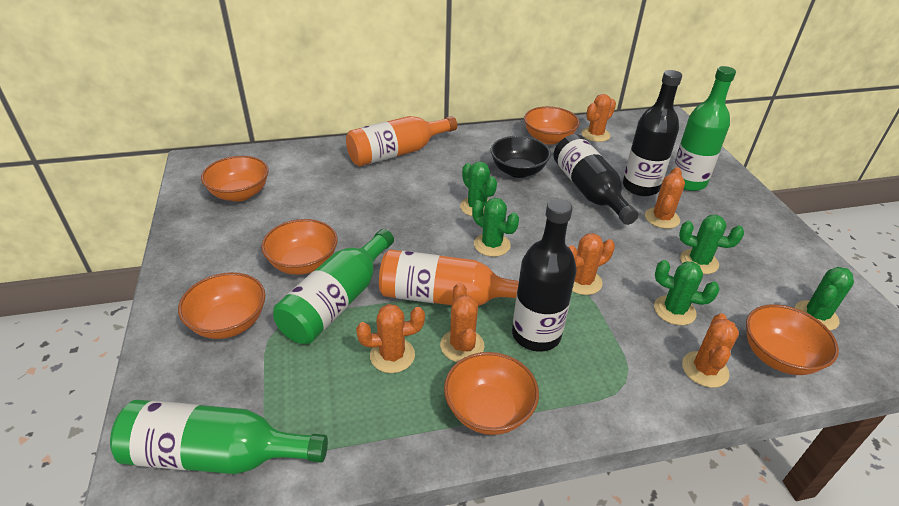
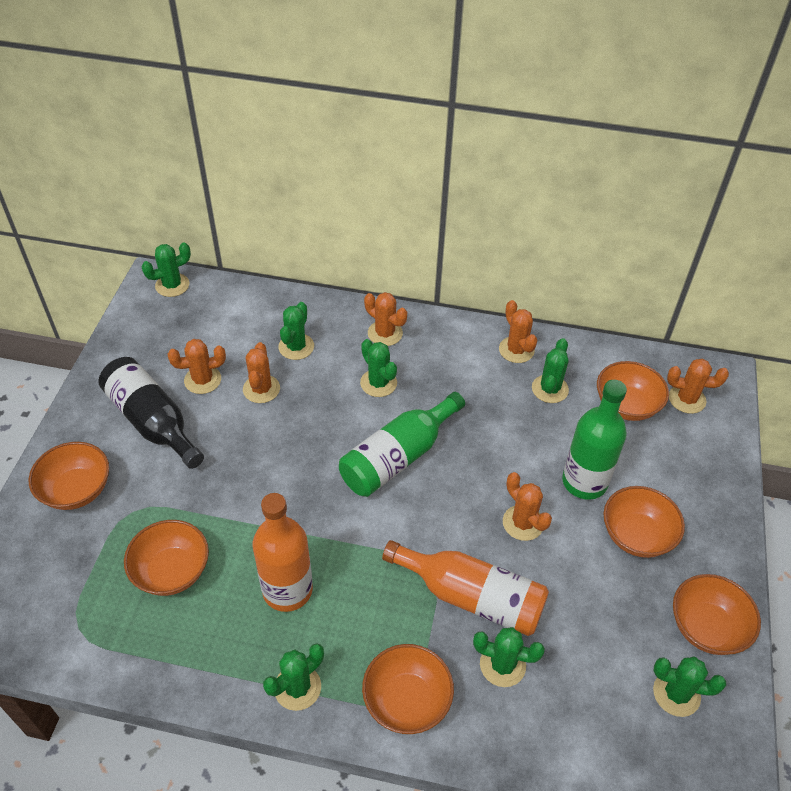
black bottle: 3 -> 1
black bowl: 1 -> 0
green bottle: 3 -> 2
green cactus: 5 -> 7

